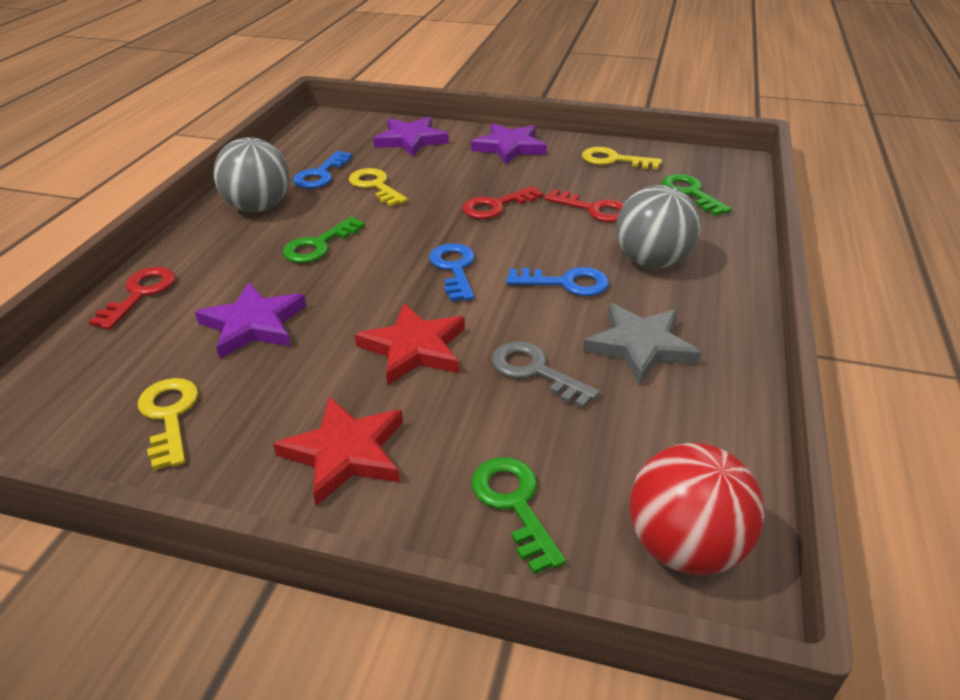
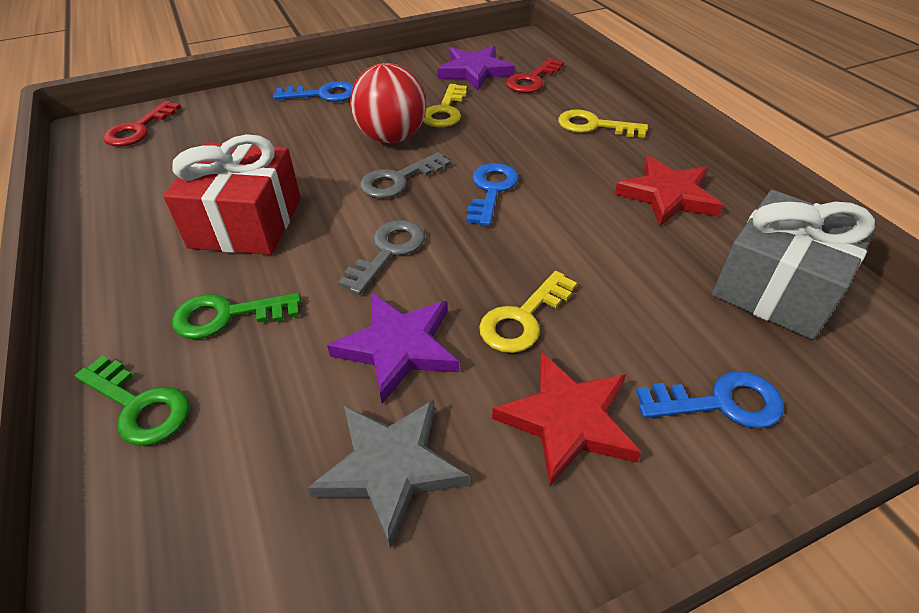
green key: 3 -> 2
grey ball: 2 -> 0
grey gift: 0 -> 1
grey key: 1 -> 2
purple star: 3 -> 2
red gift: 0 -> 1
red key: 3 -> 2

